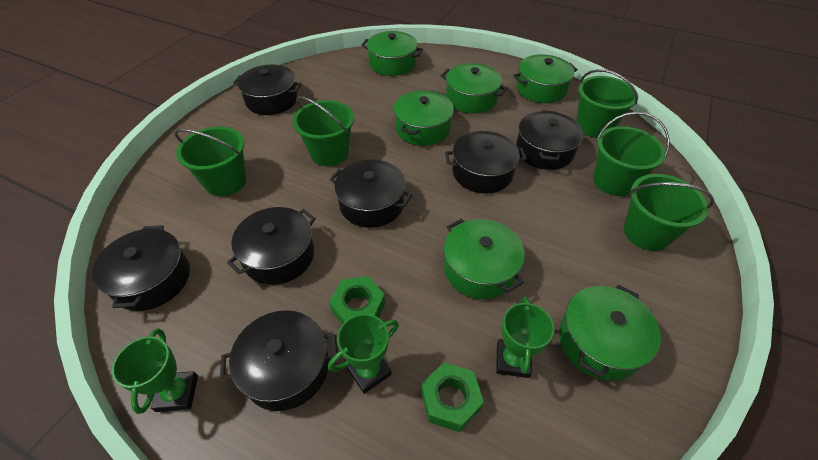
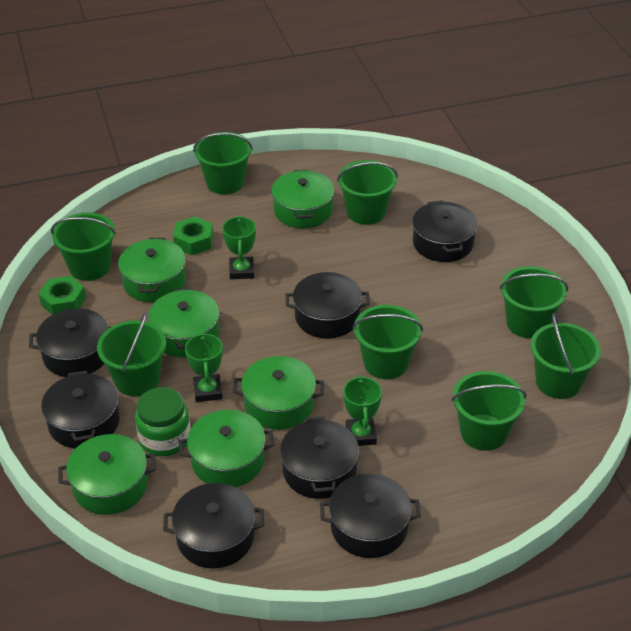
green bucket: 5 -> 8
green jar: 0 -> 1

